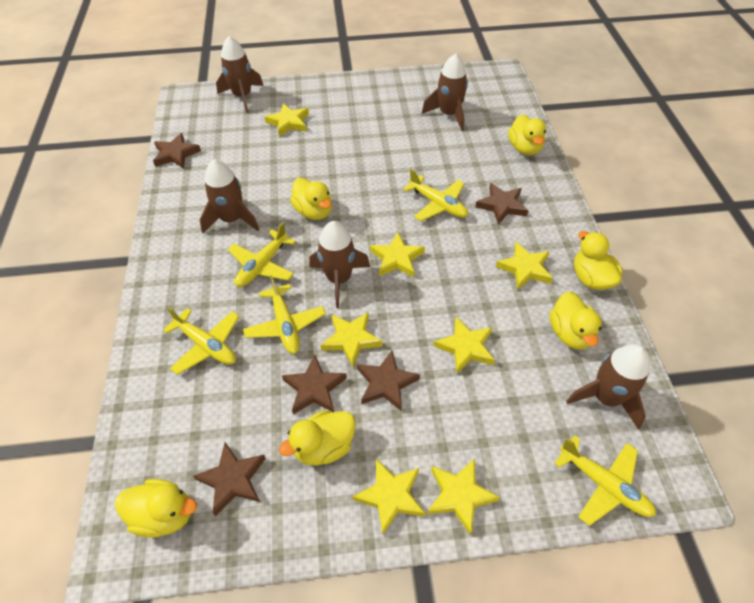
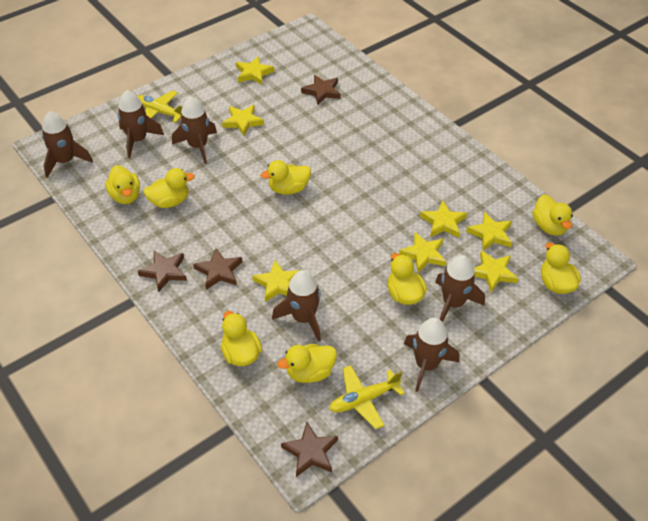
brown rocket: 5 -> 6
brown star: 5 -> 4
yellow duck: 6 -> 8
yellow plane: 5 -> 2

